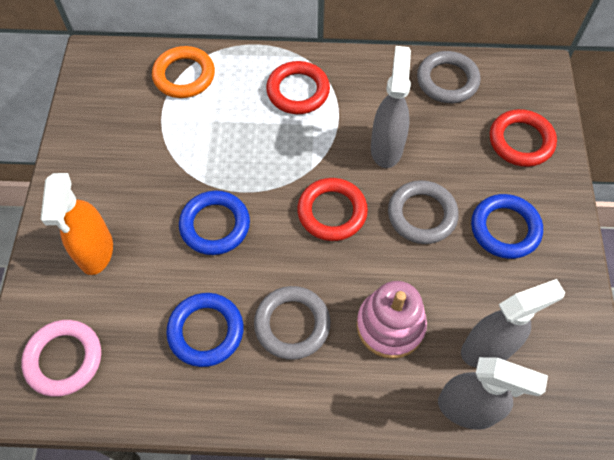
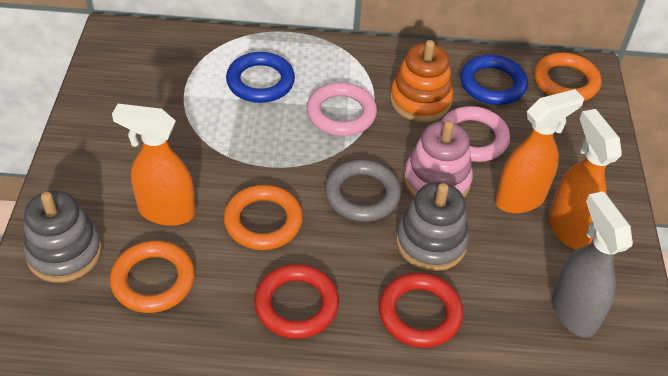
blue ring: 3 -> 2
grey ring: 3 -> 1
grey spray bottle: 3 -> 1
grey stacking toy: 0 -> 2
orange ring: 1 -> 3
orange spray bottle: 1 -> 3
orange stacking toy: 0 -> 1
pink ring: 1 -> 2
red ring: 3 -> 2

